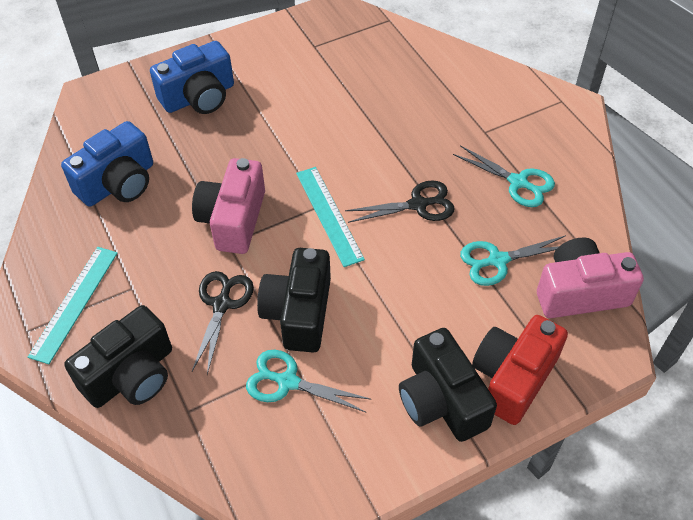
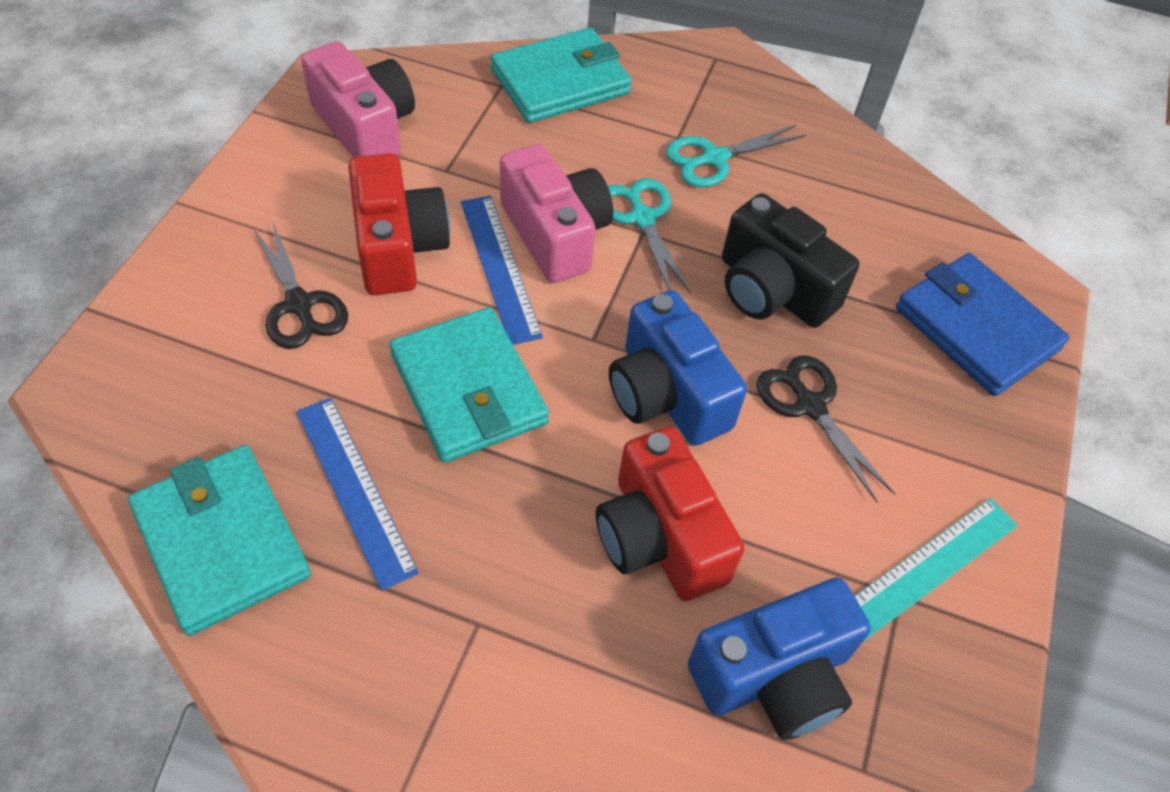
black camera: 3 -> 1
blue ruler: 0 -> 2
blue wallet: 0 -> 1
red camera: 1 -> 2
turquoise ruler: 2 -> 1
turquoise scissors: 3 -> 2
turquoise wallet: 0 -> 3

